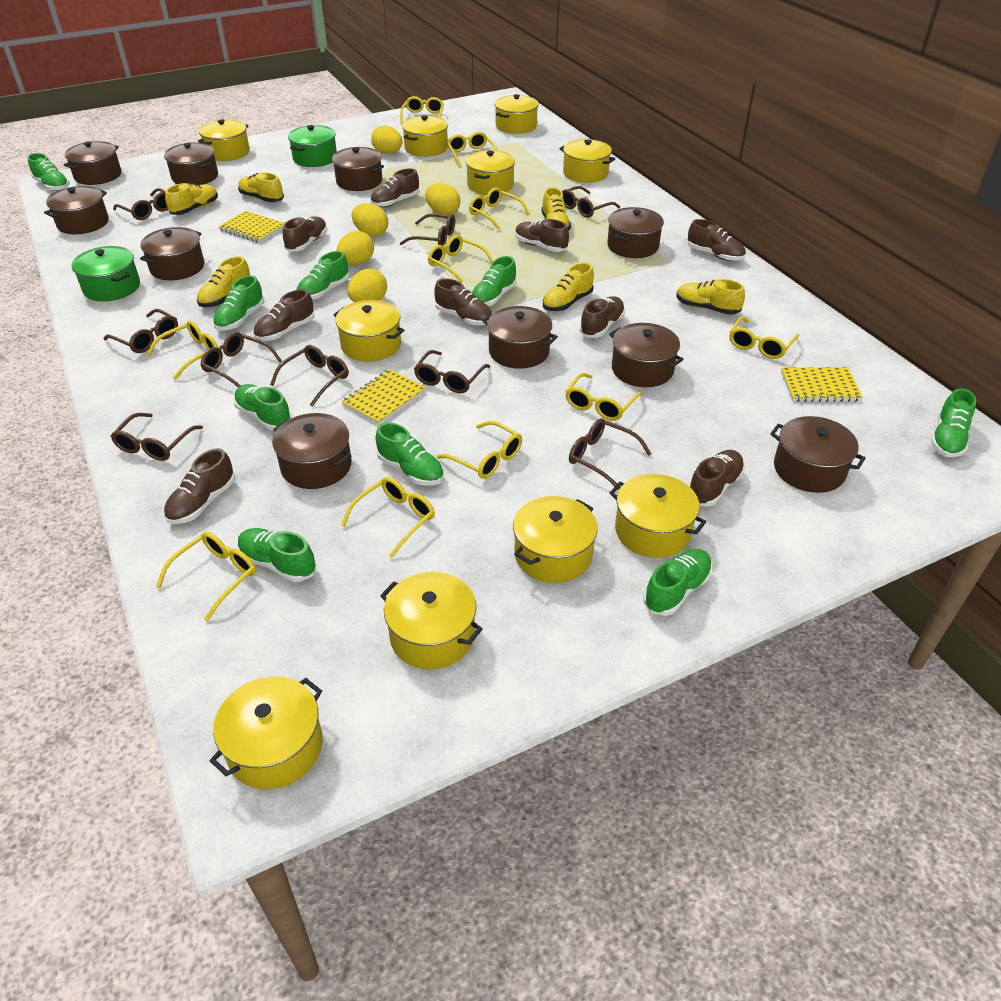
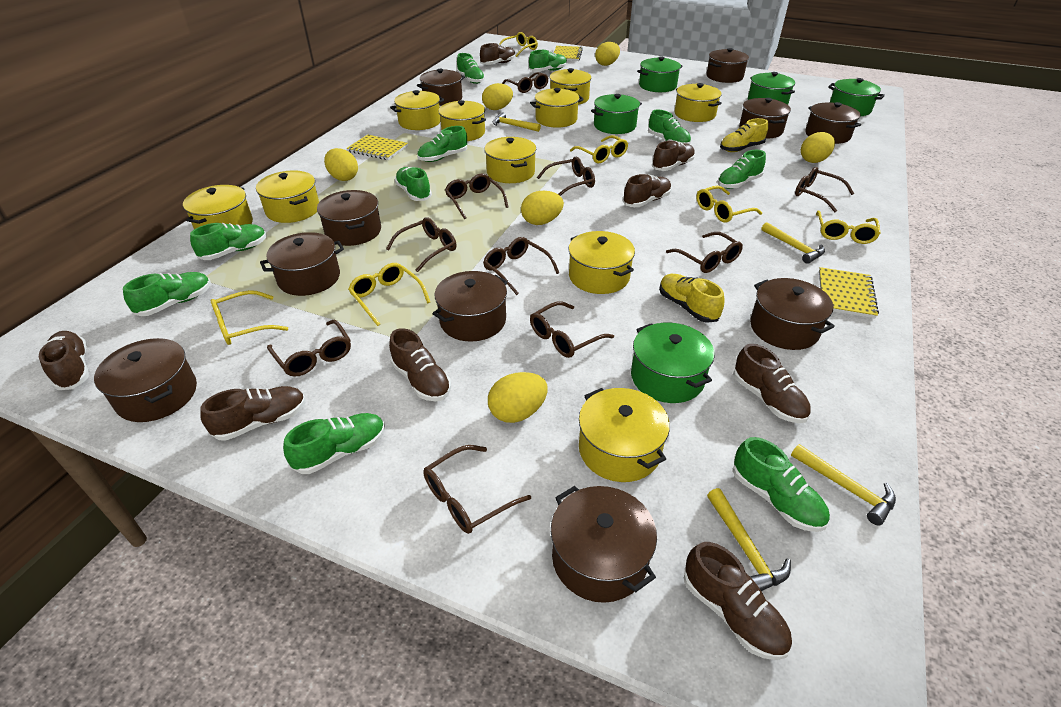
brown glasses: 9 -> 10
brown shoe: 9 -> 8
green pot: 2 -> 5
green shoe: 9 -> 10
yellow egg: 5 -> 6
yellow glasses: 10 -> 6
yellow hammer: 0 -> 4
yellow shoe: 6 -> 2

